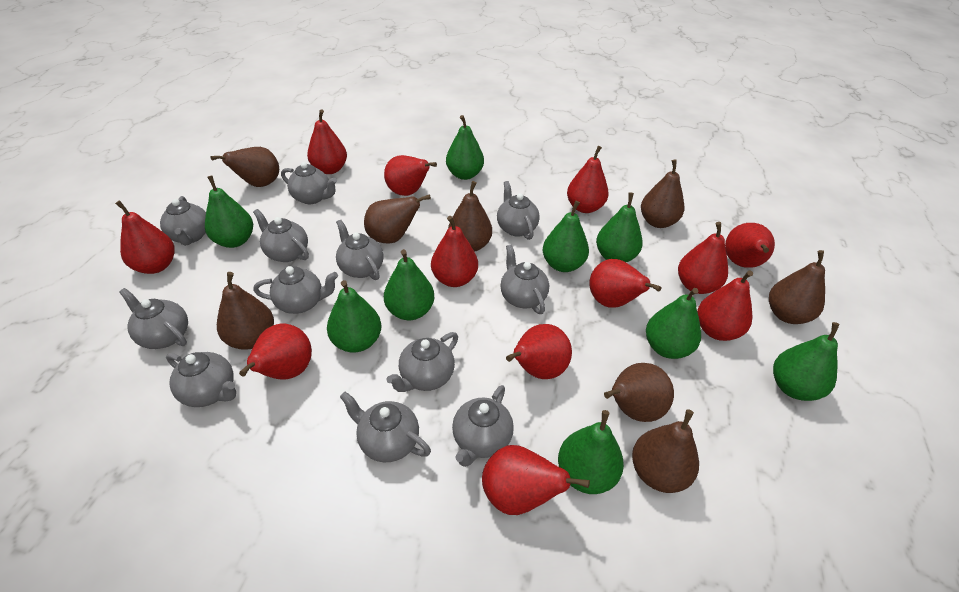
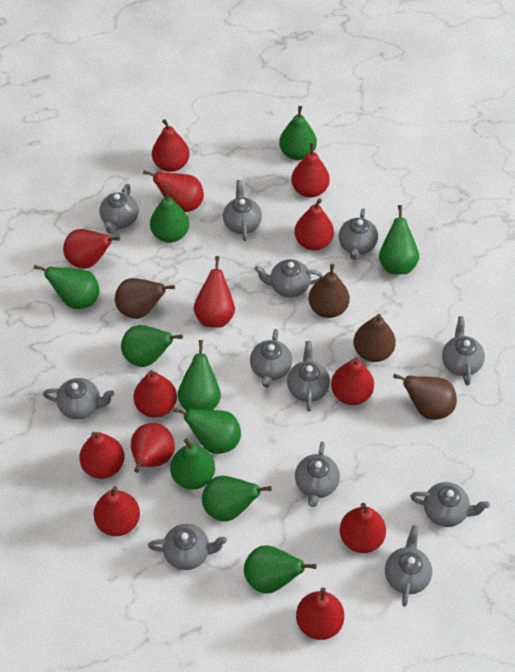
brown pear: 8 -> 4
green pear: 9 -> 10
red pear: 12 -> 13

